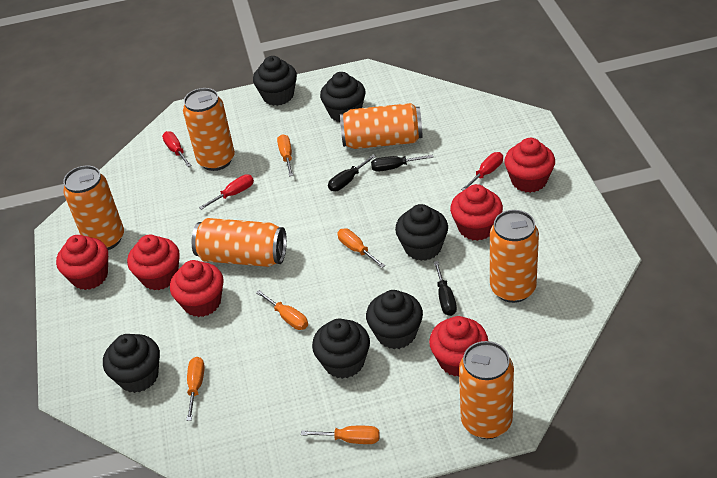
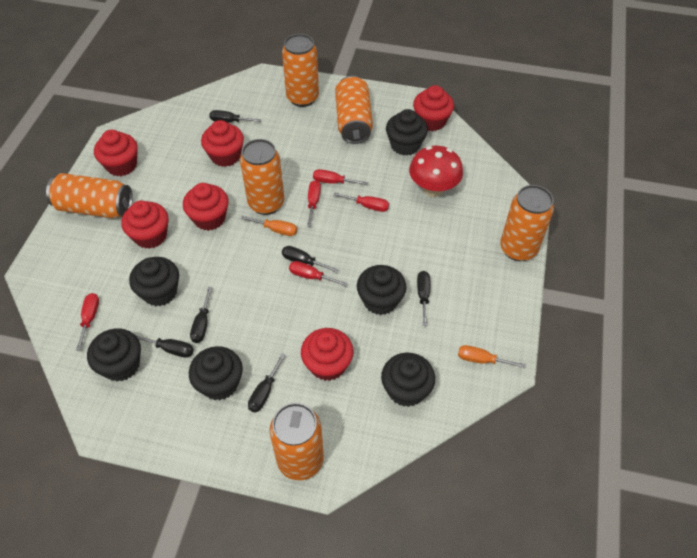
black screwdriver: 3 -> 6
orange screwdriver: 5 -> 2
red mushroom: 0 -> 1
red screwdriver: 3 -> 5

